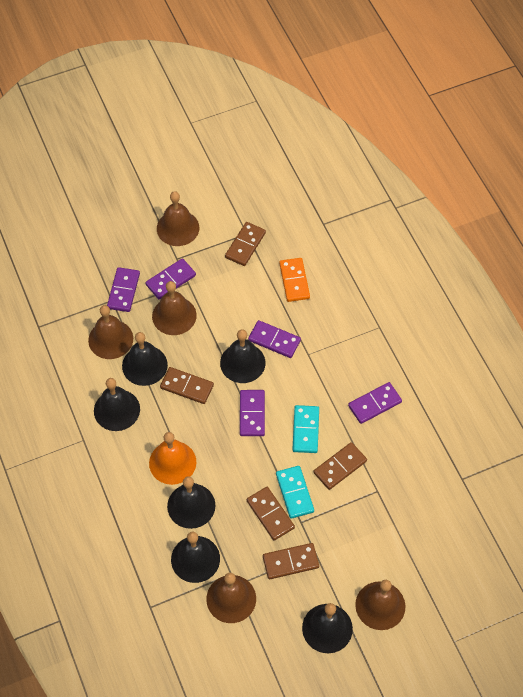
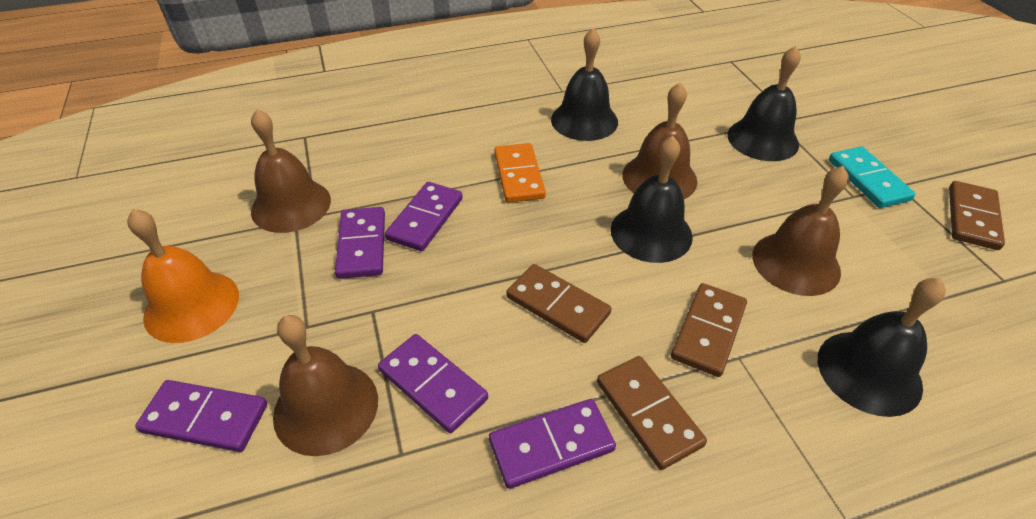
black bell: 6 -> 4
brown bell: 5 -> 4
brown domino: 5 -> 4
turquoise domino: 2 -> 1

